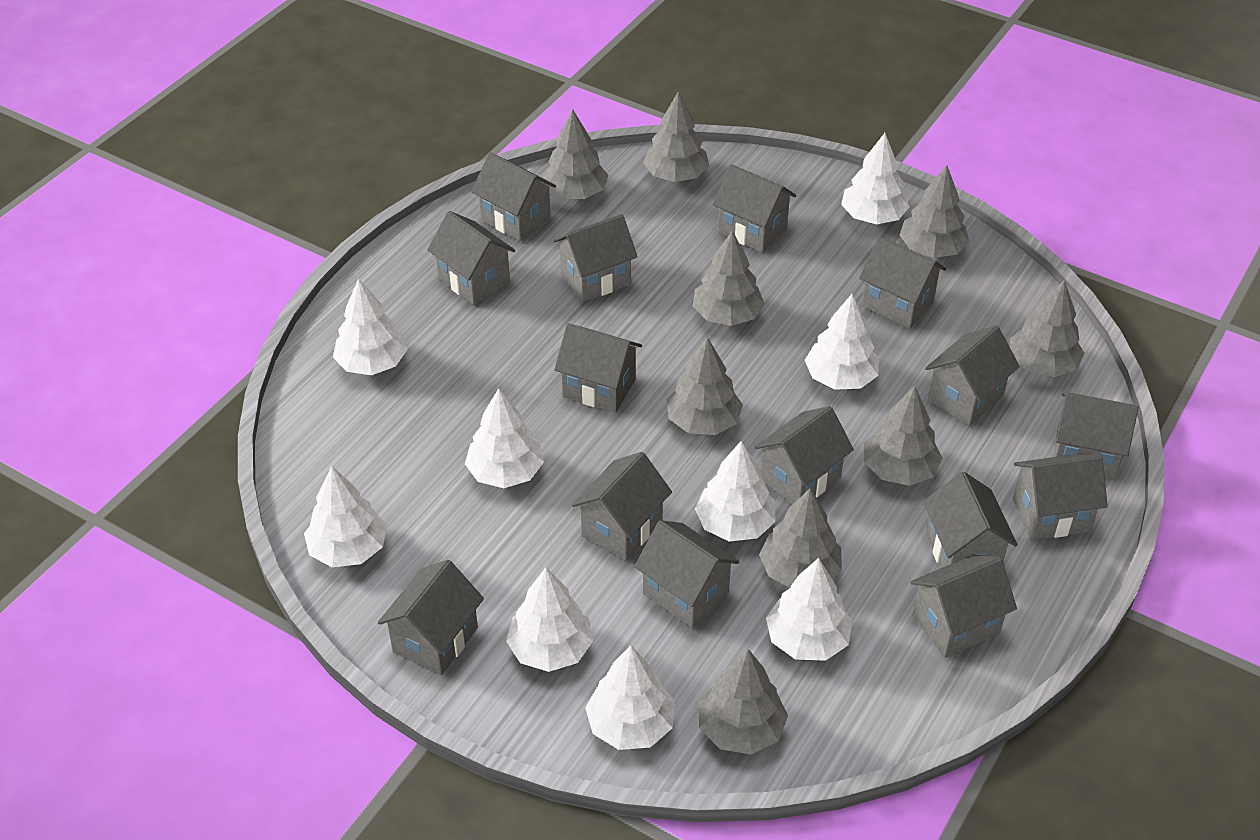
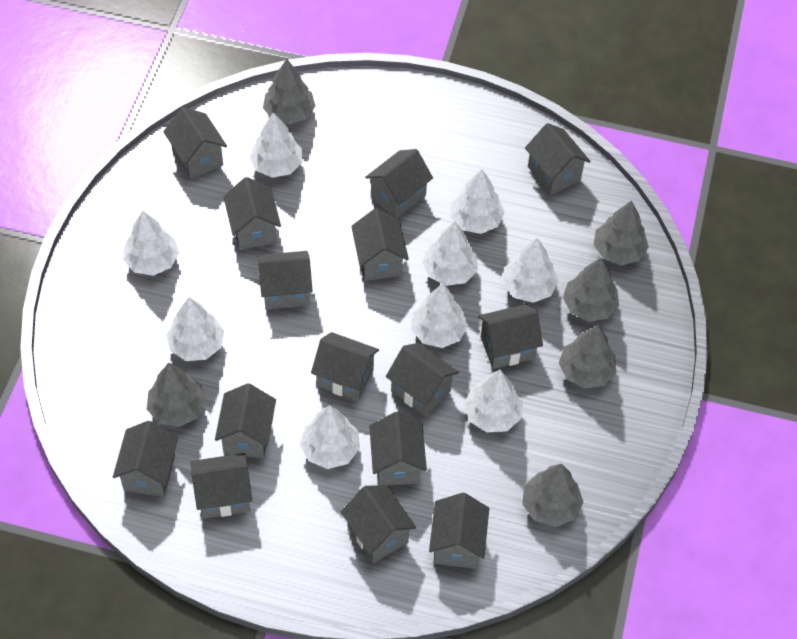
grey tree: 9 -> 6

